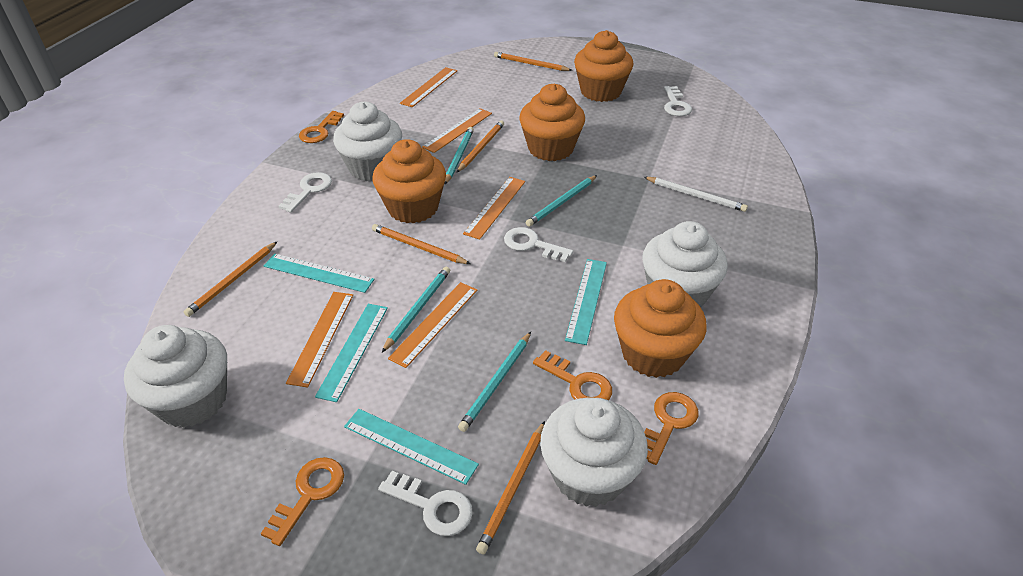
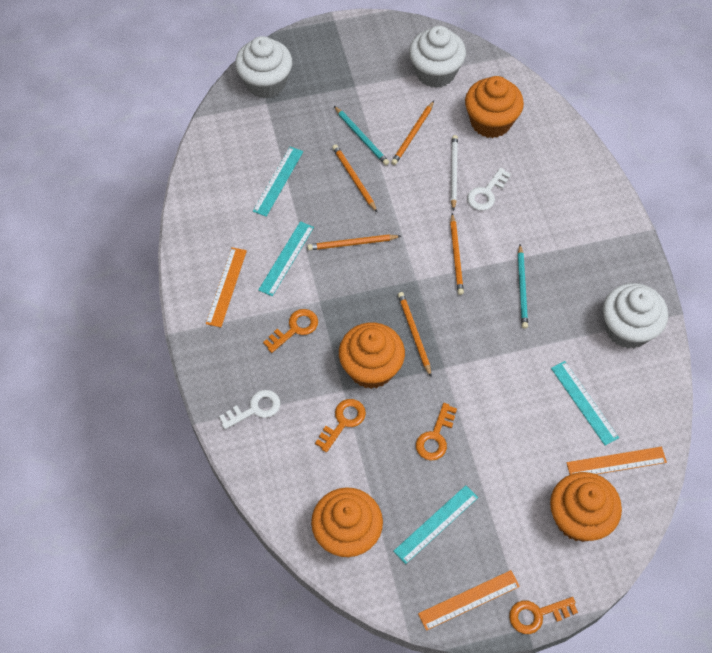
orange ruler: 5 -> 3
turquoise pencil: 4 -> 2
white cupcake: 4 -> 3
white key: 4 -> 2

